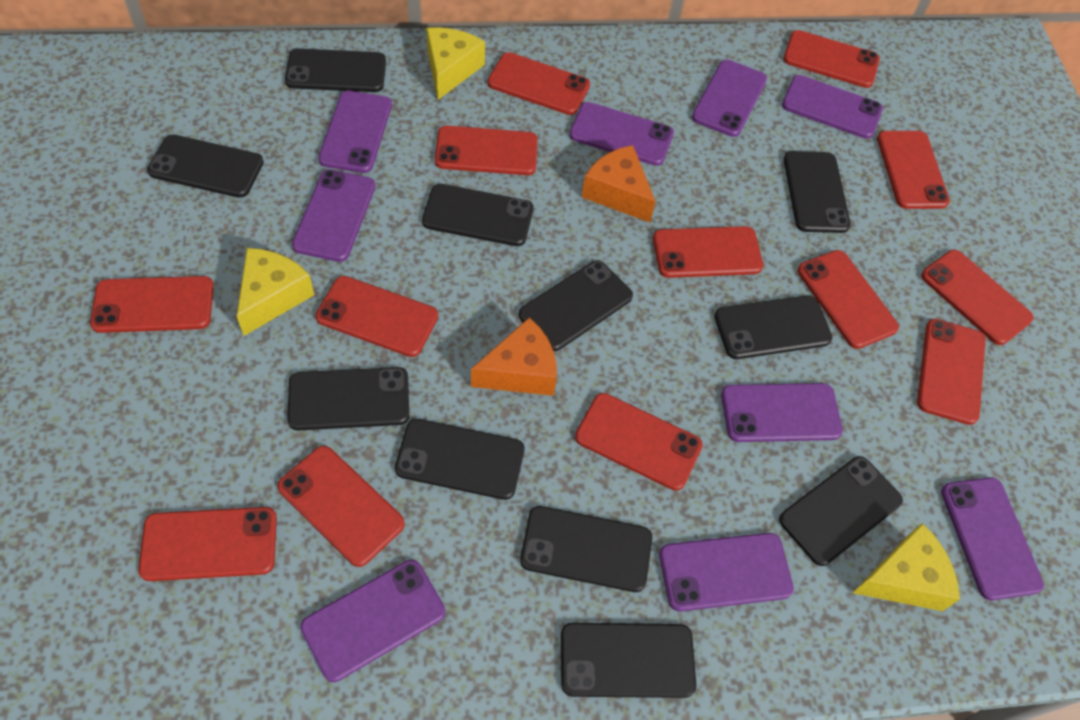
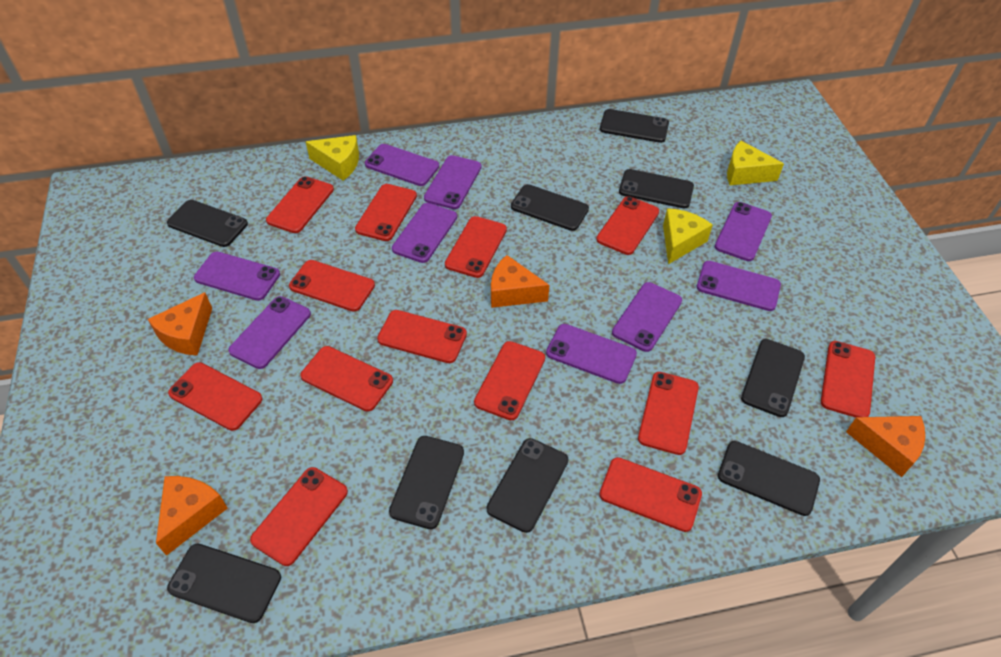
black phone: 11 -> 9
orange cheese: 2 -> 4

